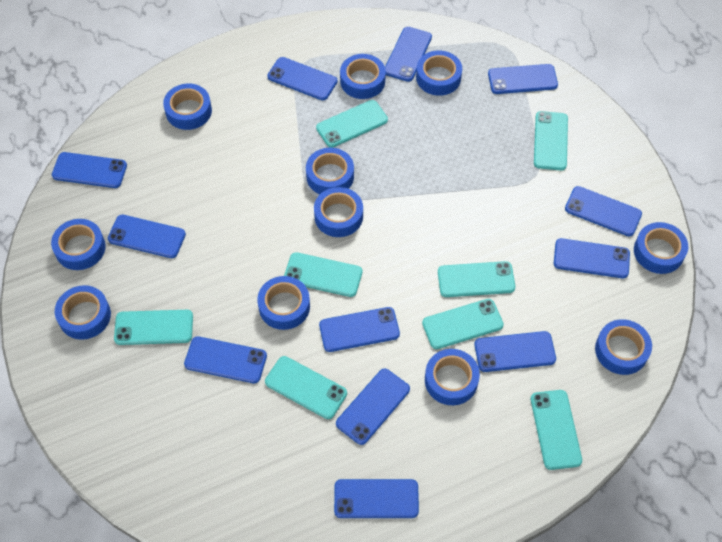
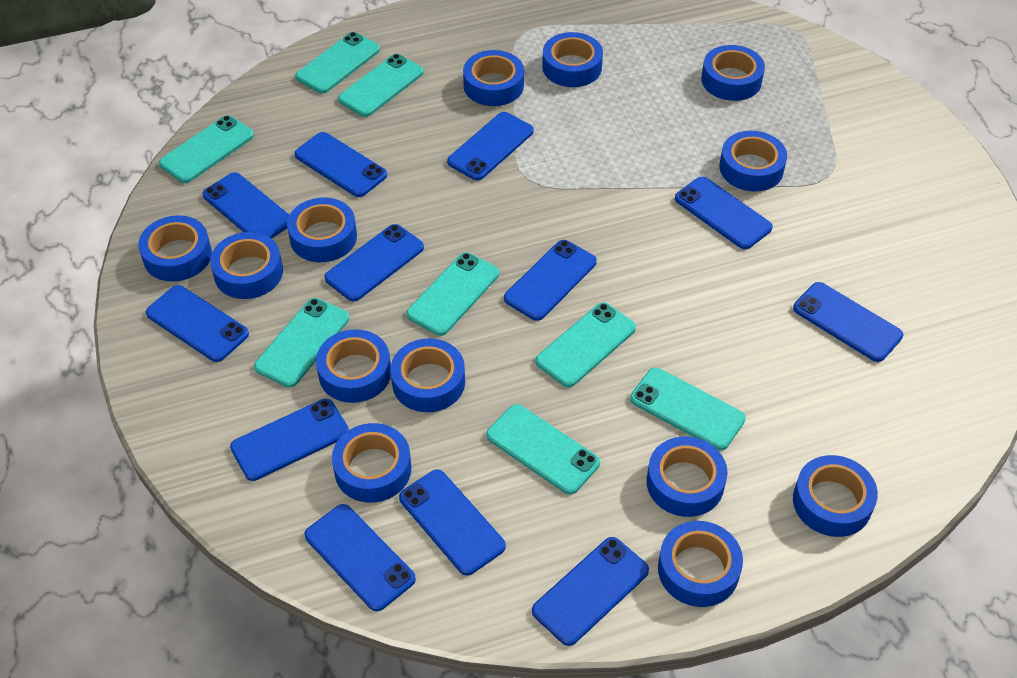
blue tape: 11 -> 13

